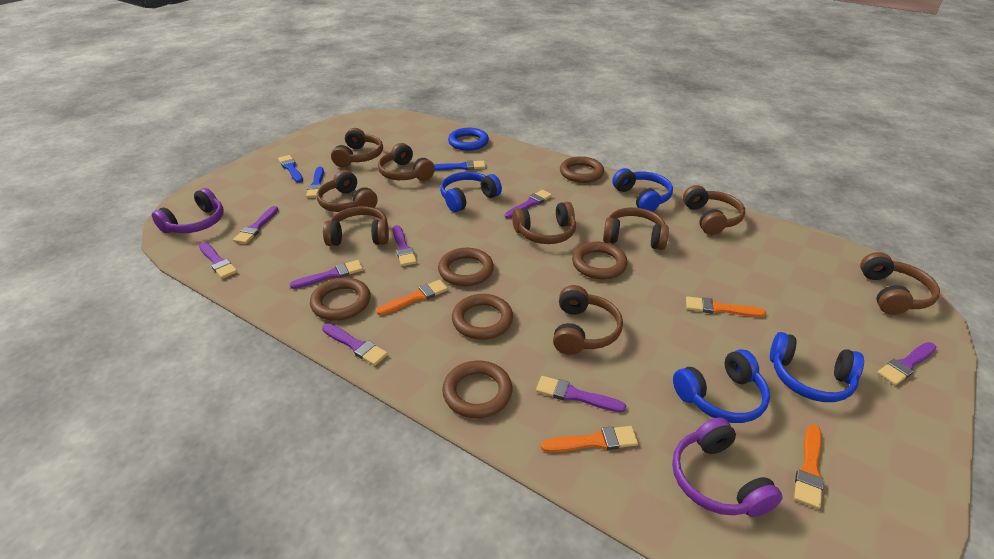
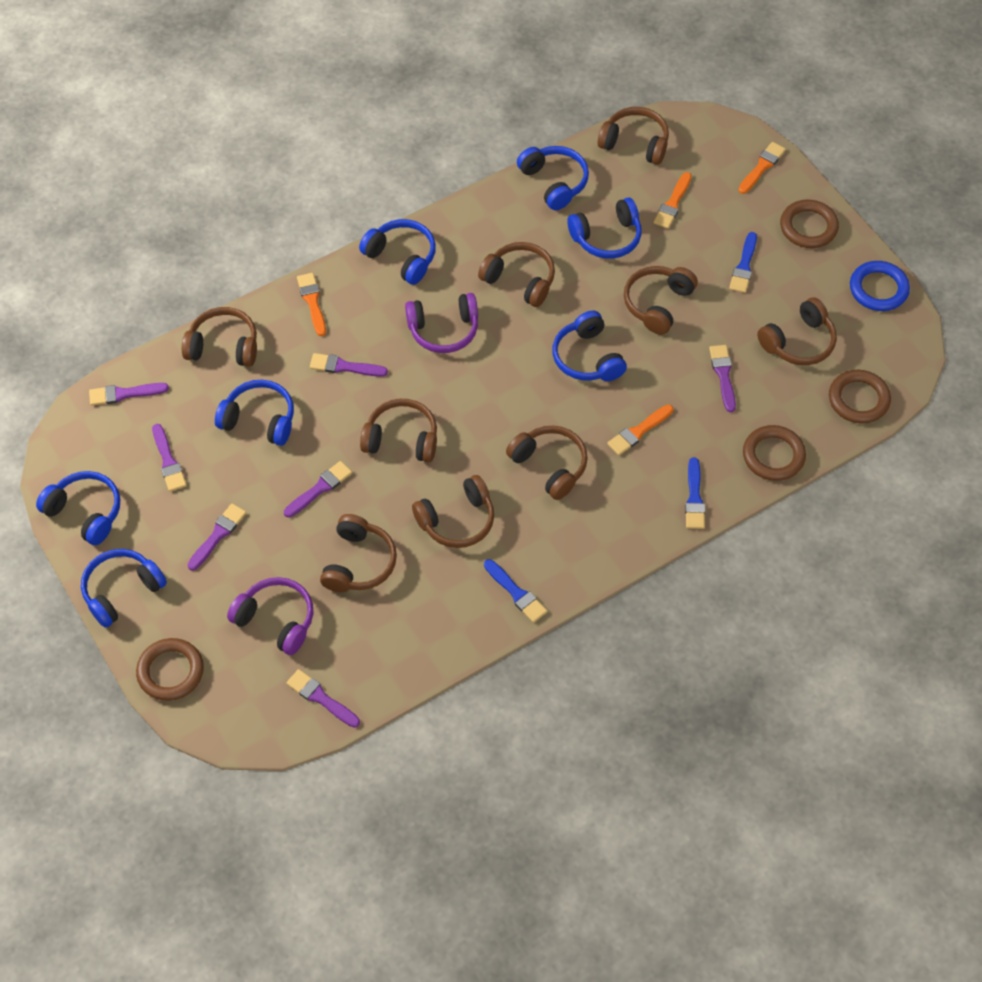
blue headphones: 4 -> 7
brown ring: 6 -> 4
purple brush: 8 -> 7

